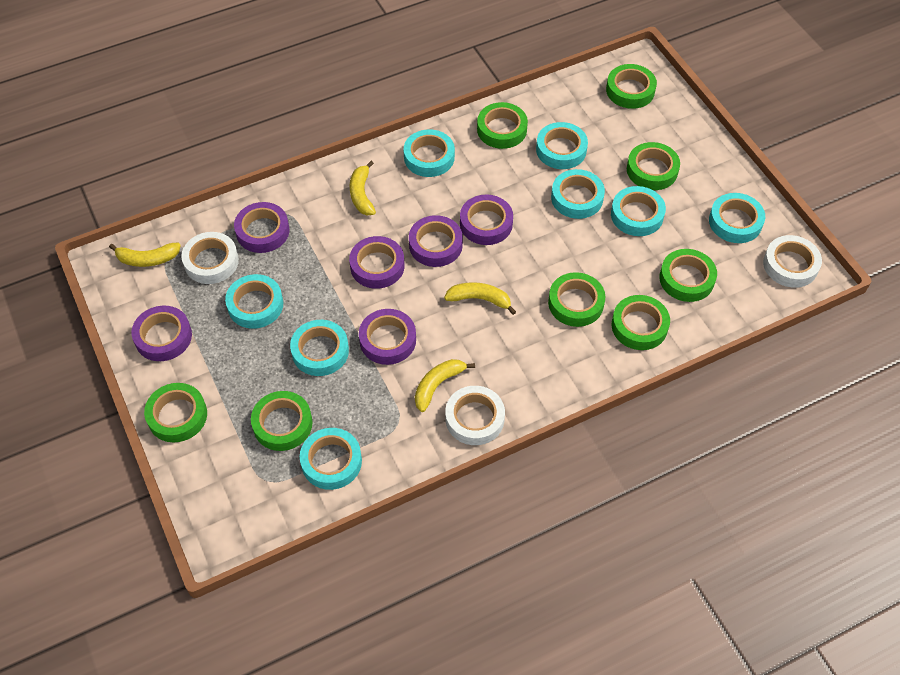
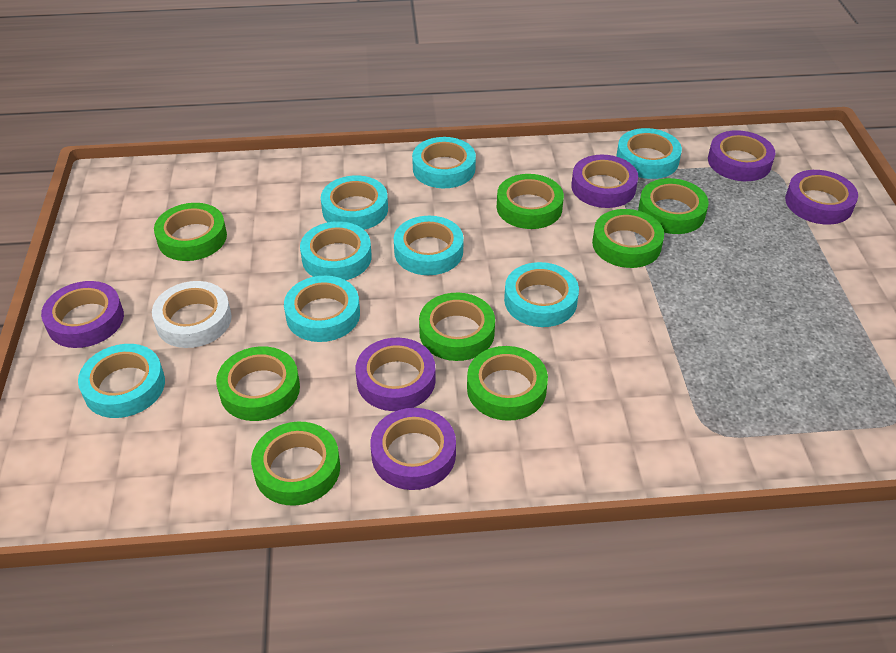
white tape: 3 -> 1
yellow banana: 4 -> 0

